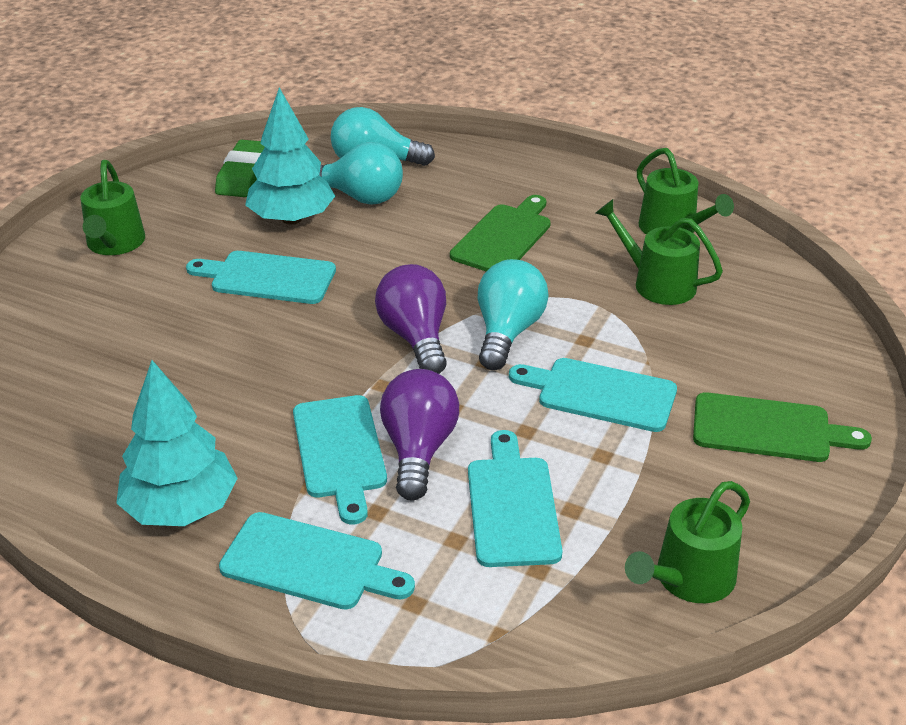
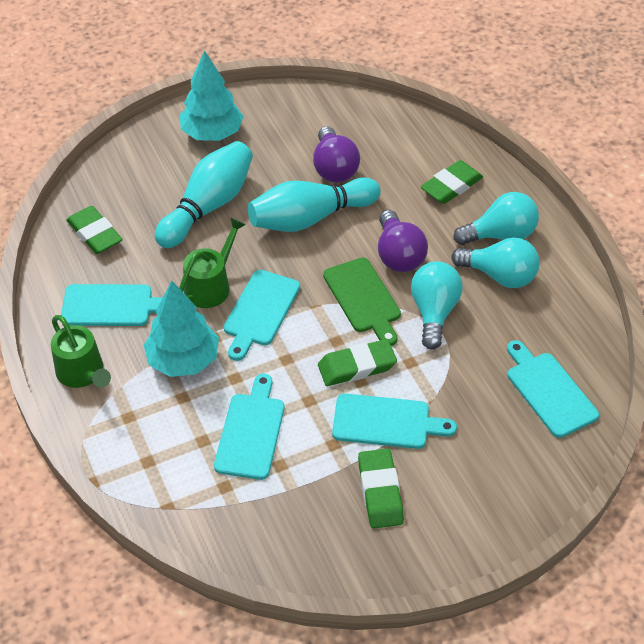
green cutting board: 2 -> 1
green eraser: 1 -> 4
green watering can: 4 -> 2
turquoise bowling pin: 0 -> 2

